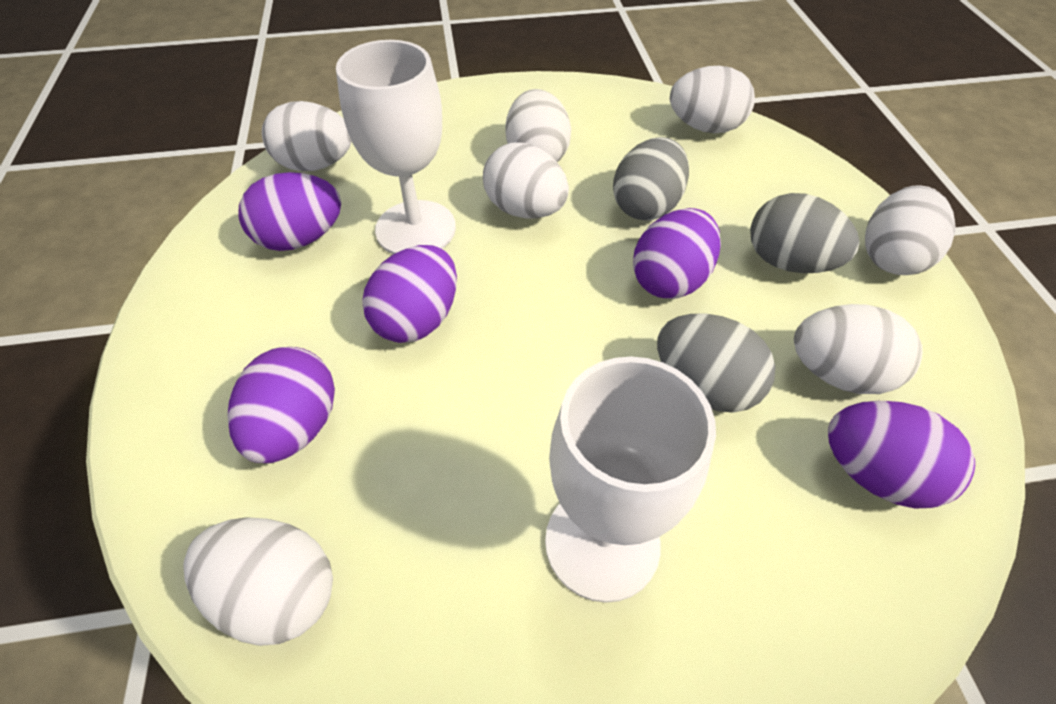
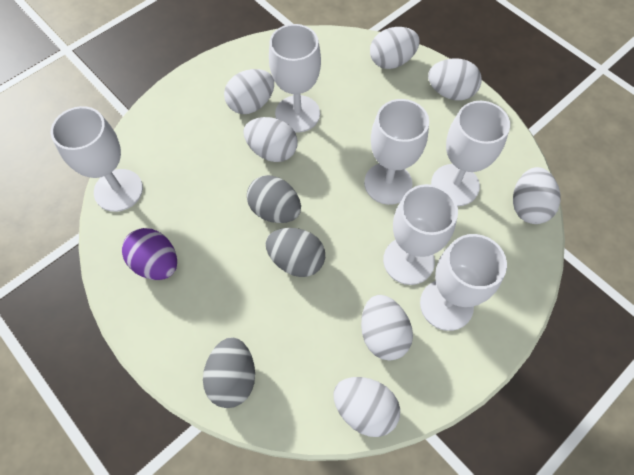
purple egg: 5 -> 1
white goblet: 2 -> 6

